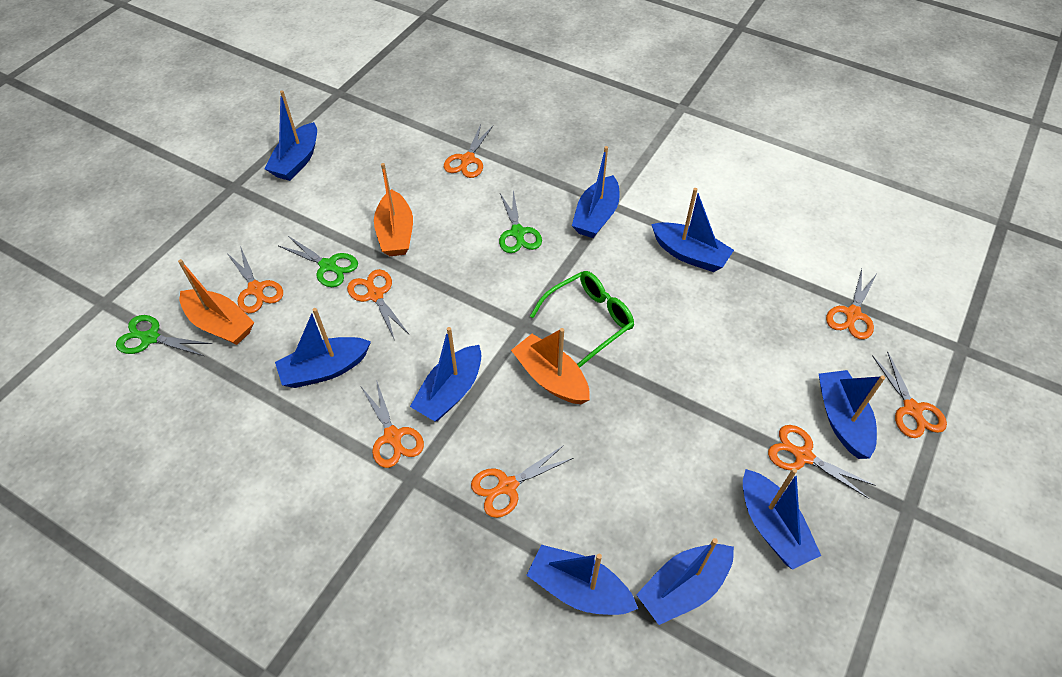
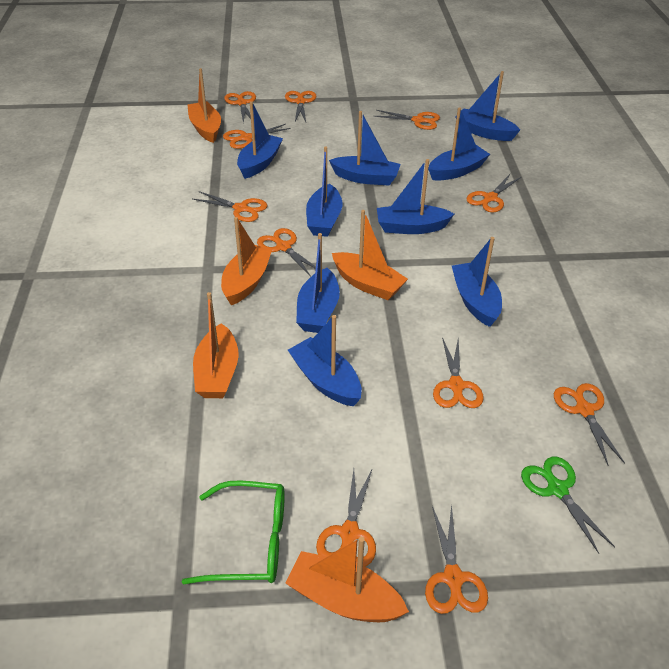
green scissors: 3 -> 1
orange boat: 3 -> 5
orange scissors: 8 -> 11

